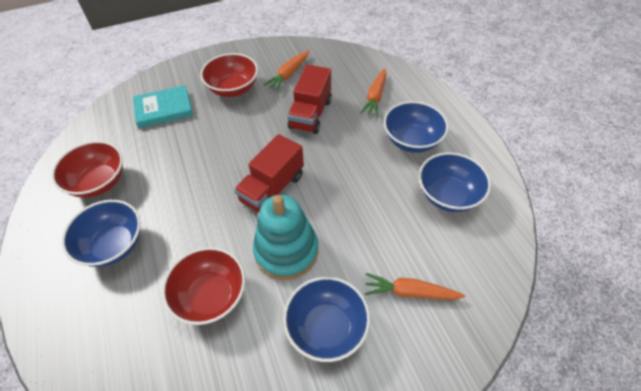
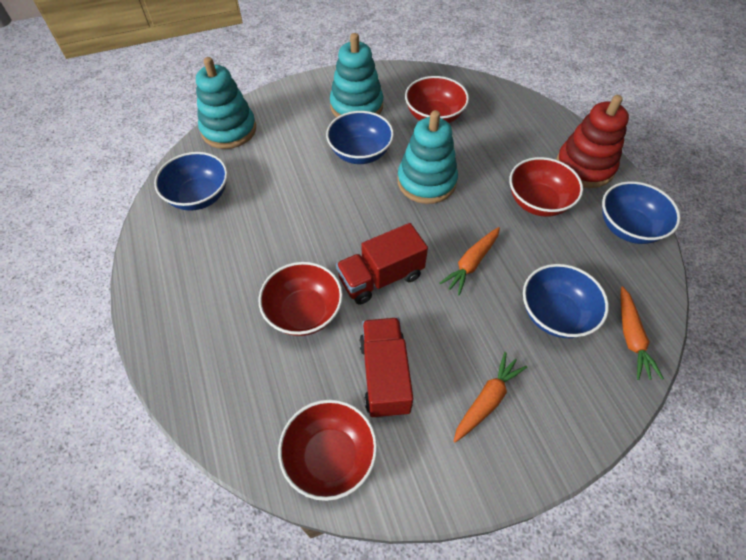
red bowl: 3 -> 4
red stacking toy: 0 -> 1
turquoise book: 1 -> 0
turquoise stacking toy: 1 -> 3

